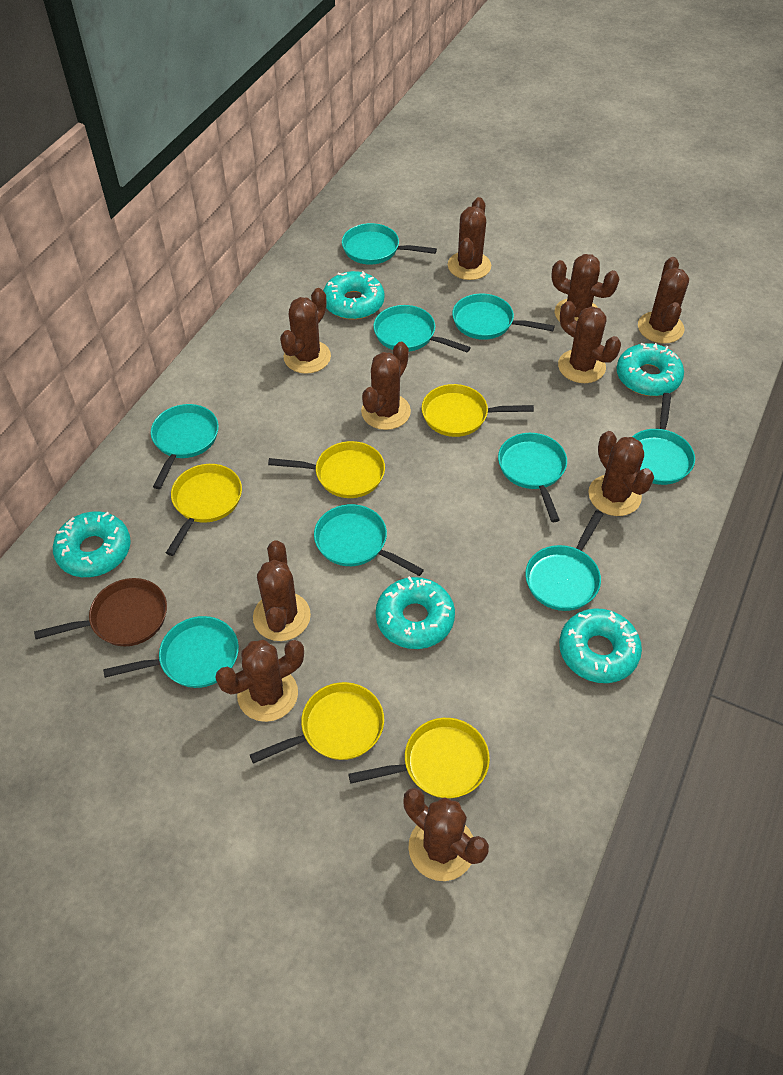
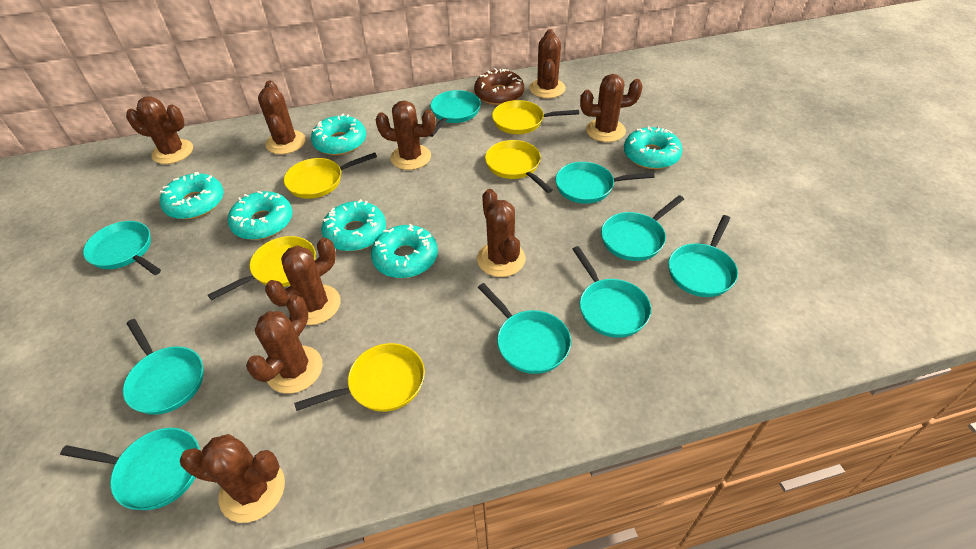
brown cactus: 10 -> 9
brown donut: 0 -> 1
brown pan: 1 -> 0
turquoise donut: 5 -> 6

